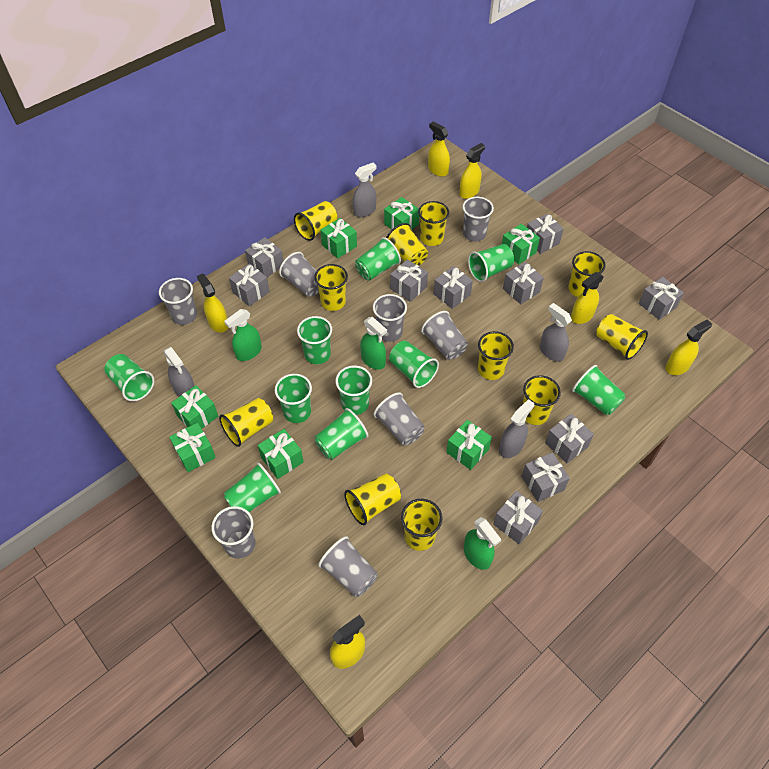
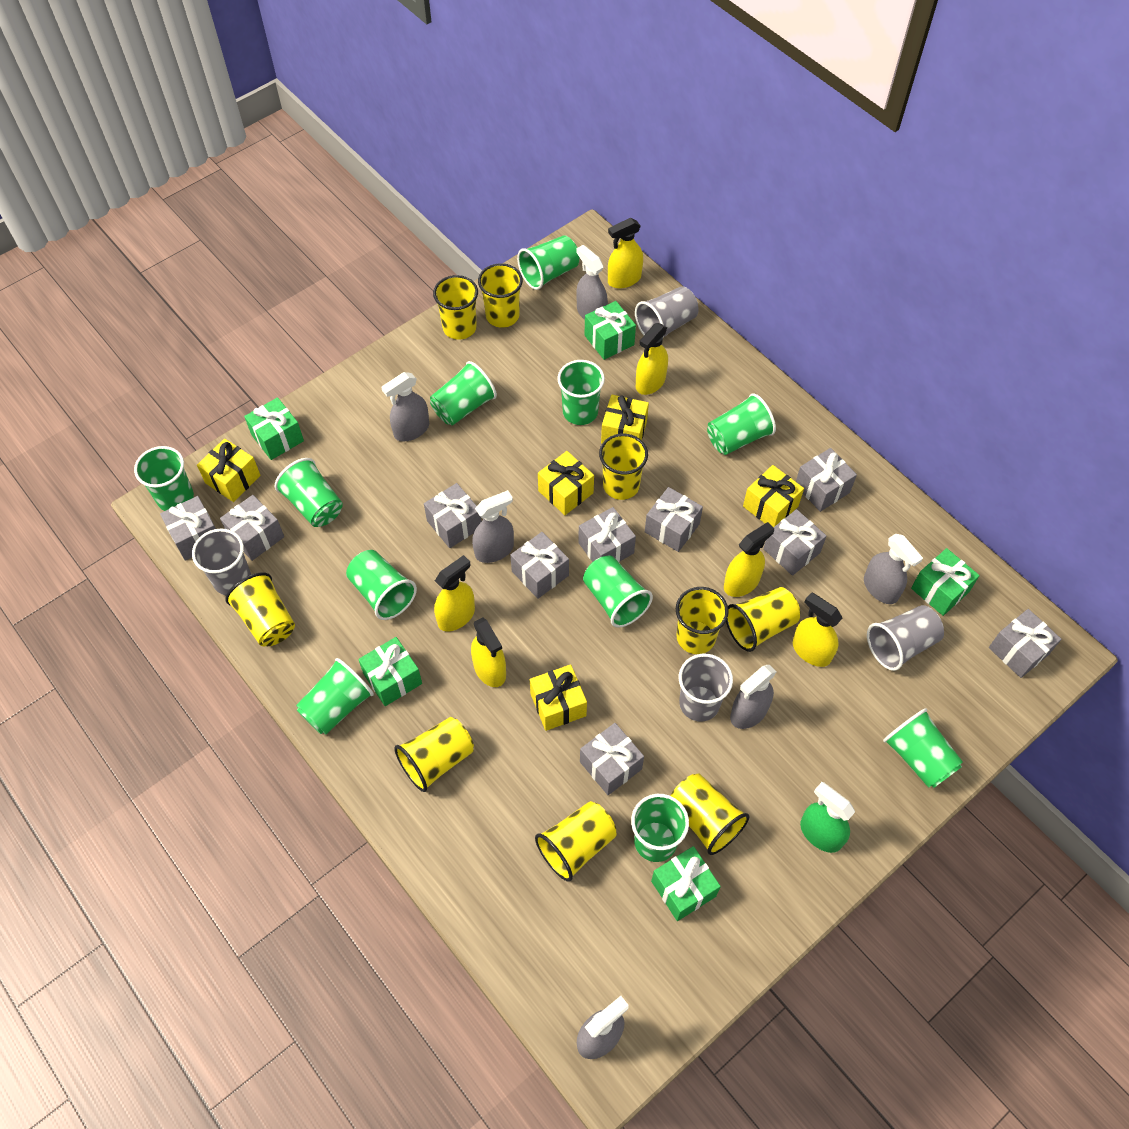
green cup: 10 -> 11
green gift: 7 -> 5
green spray bottle: 3 -> 1
grey cup: 8 -> 4
grey spray bottle: 4 -> 6
yellow cup: 11 -> 9
yellow gift: 0 -> 5

